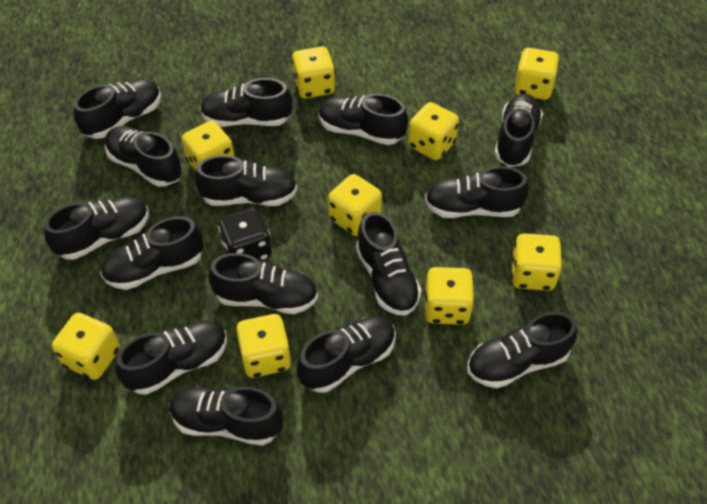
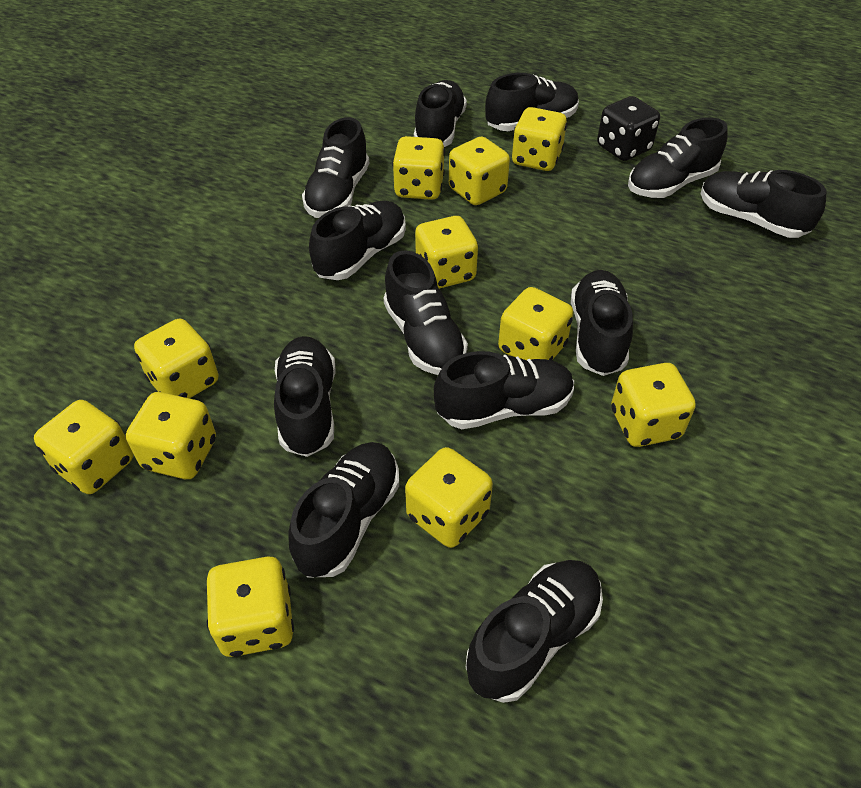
black shoe: 15 -> 12
yellow dice: 9 -> 11

